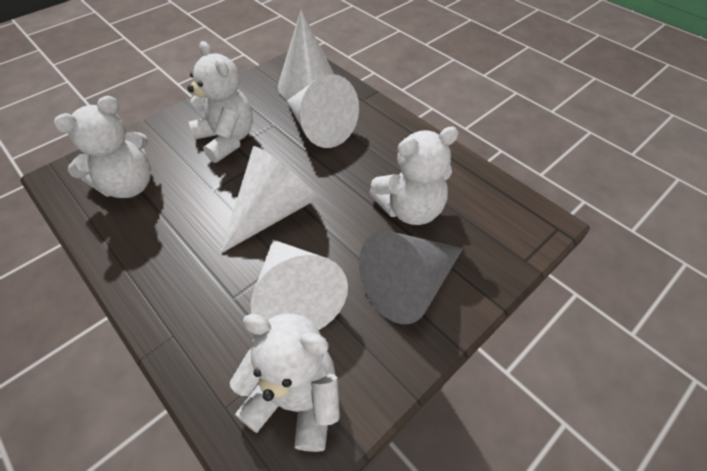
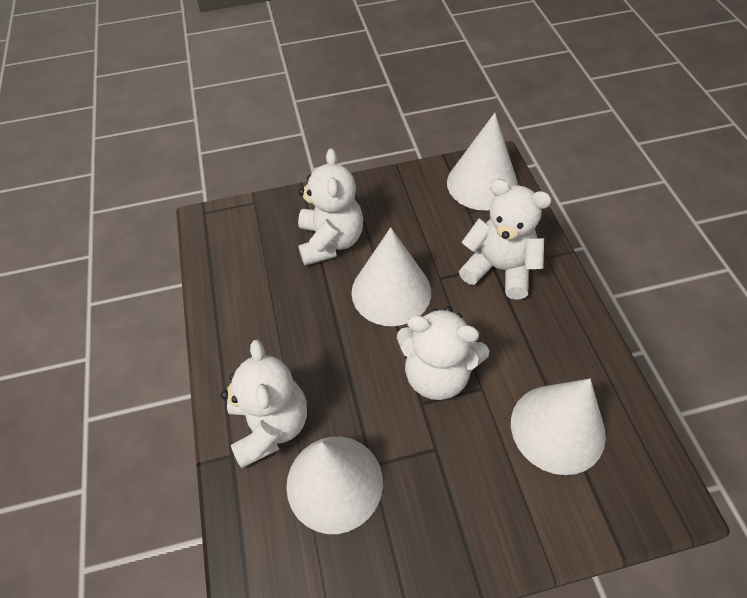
grey cone: 1 -> 0

